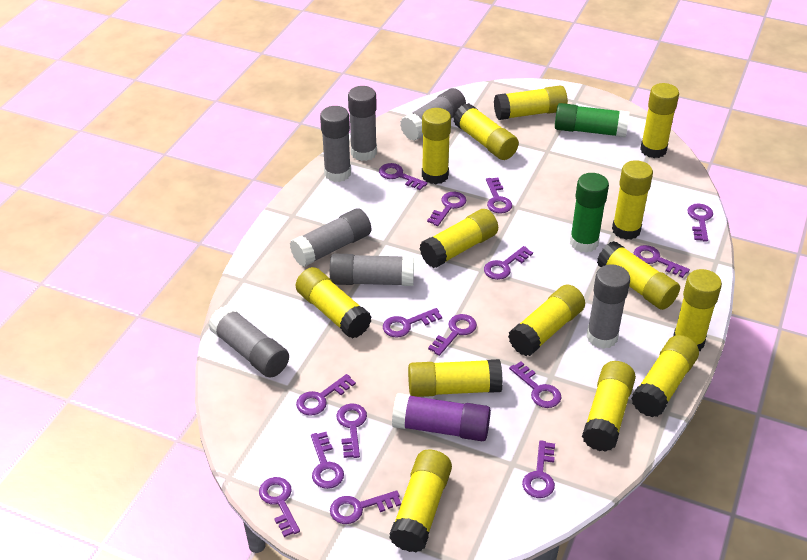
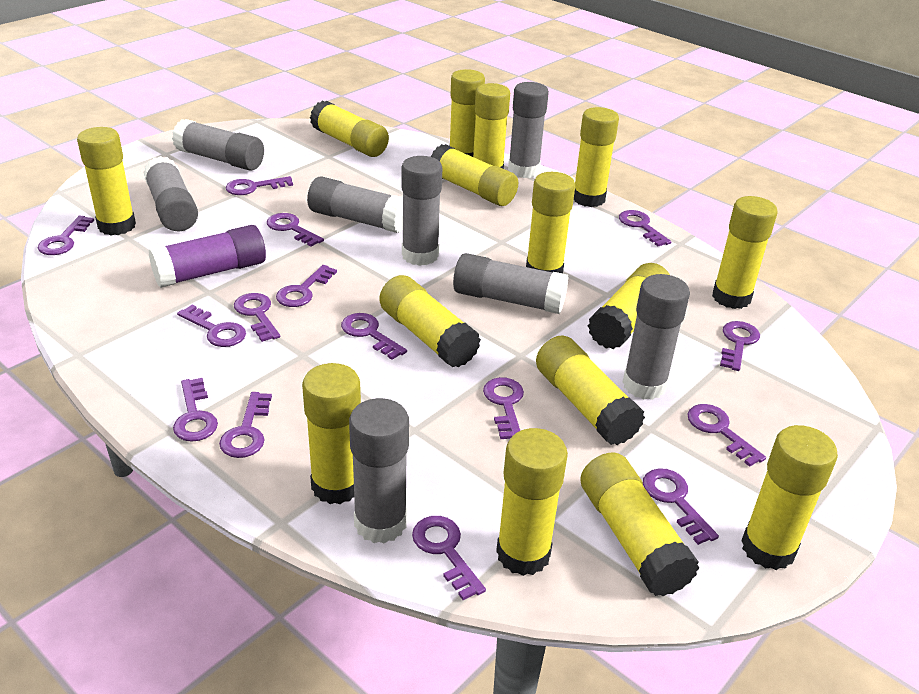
green glue stick: 2 -> 0
grey glue stick: 7 -> 8
yellow glue stick: 14 -> 15

